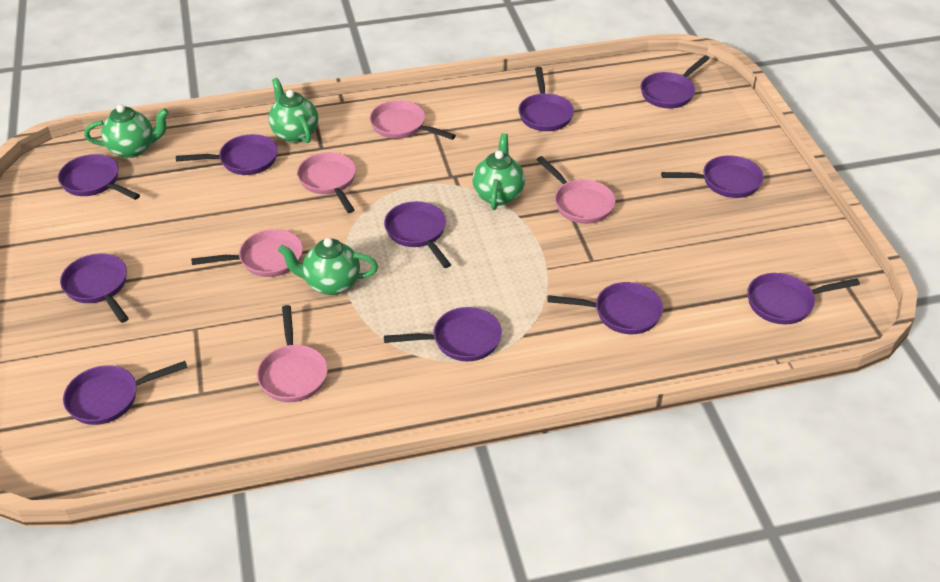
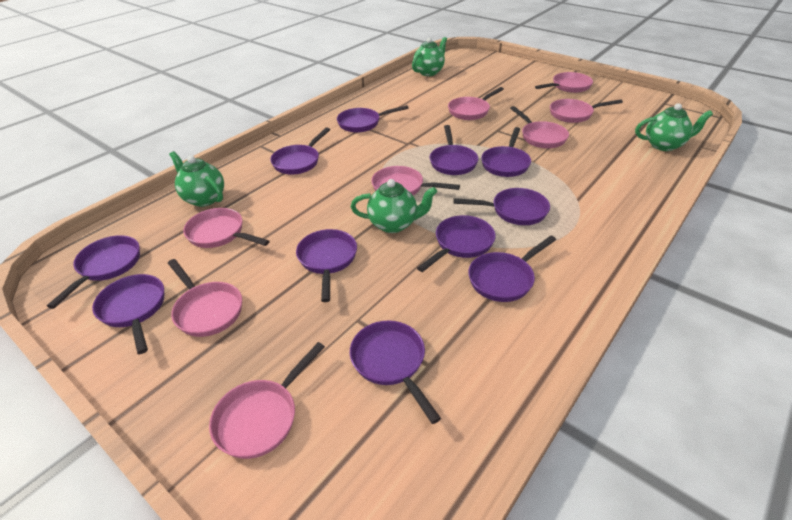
pink pan: 5 -> 8

